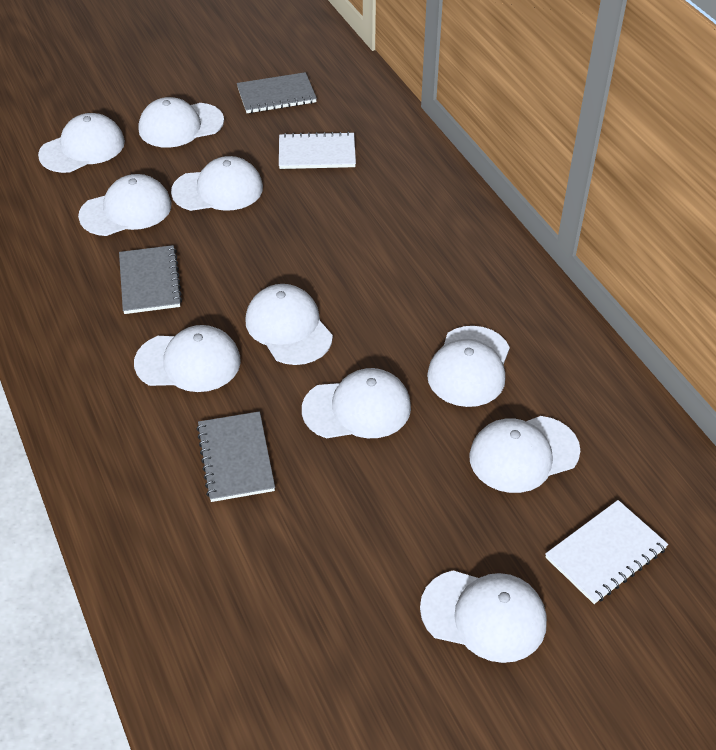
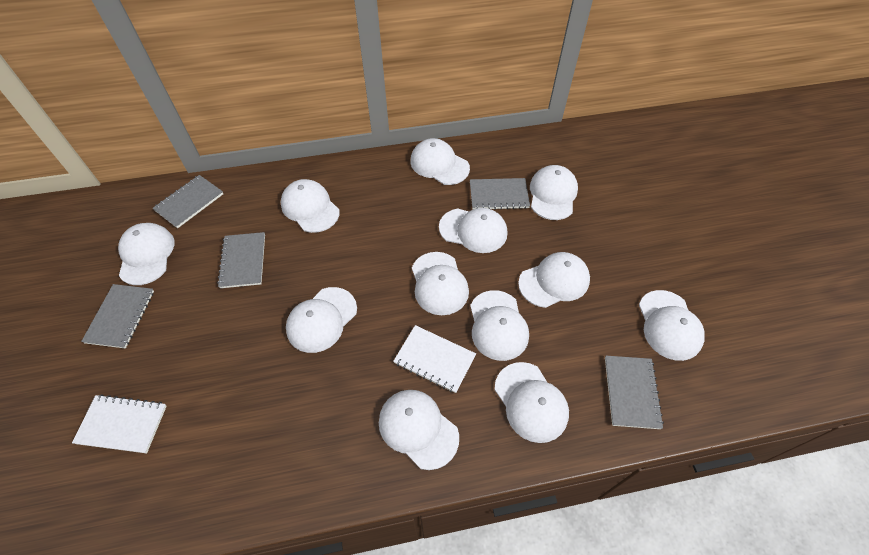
grey notebook: 3 -> 5
white cap: 10 -> 12

